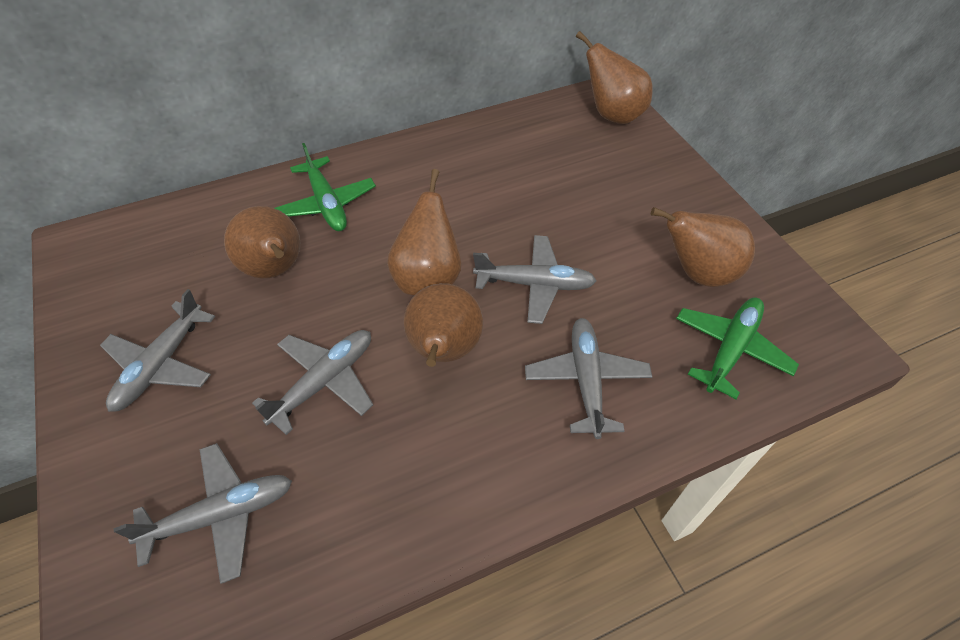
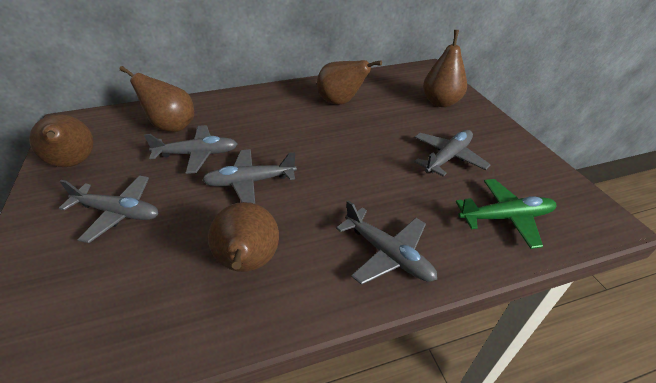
green plane: 2 -> 1

